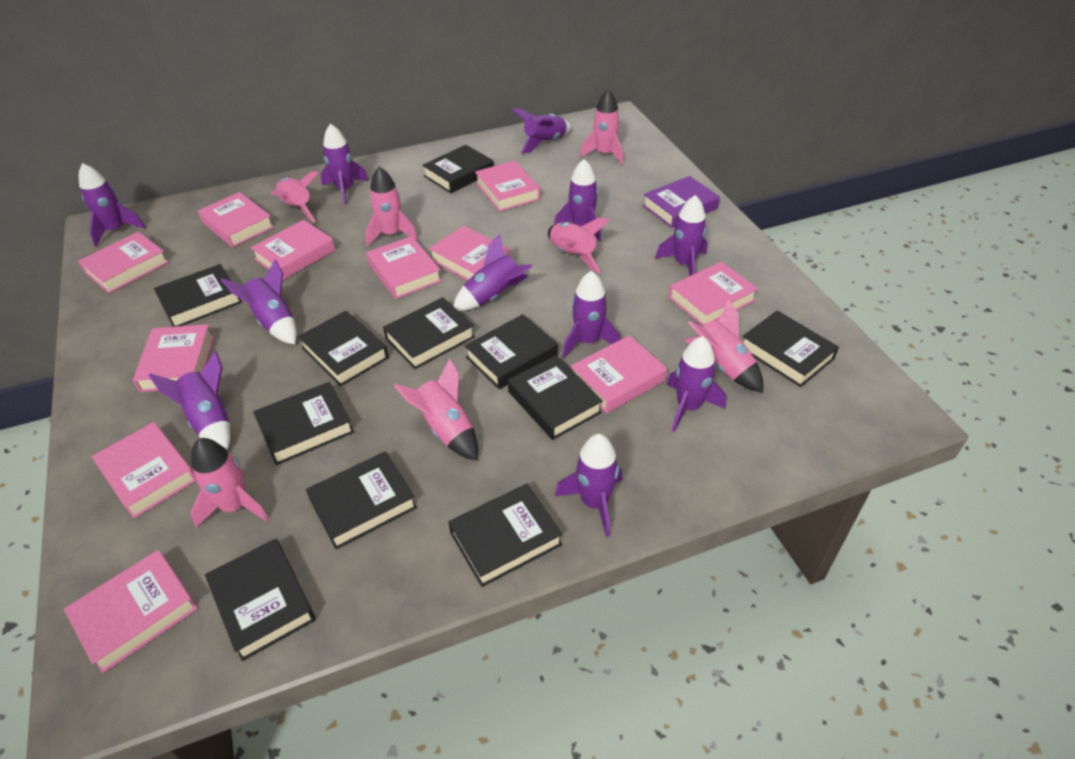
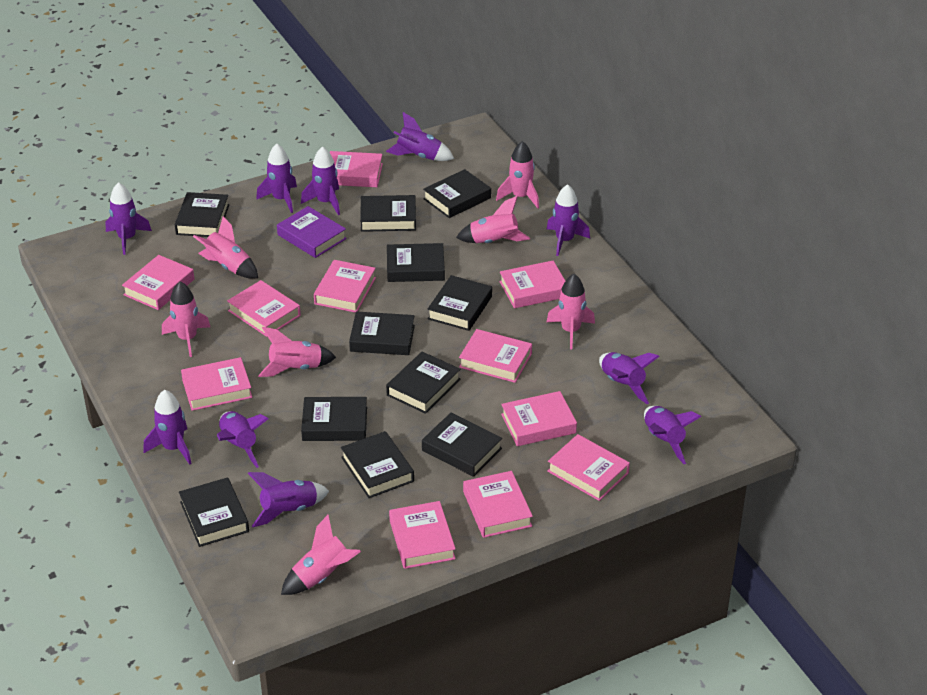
purple rocket: 11 -> 10

